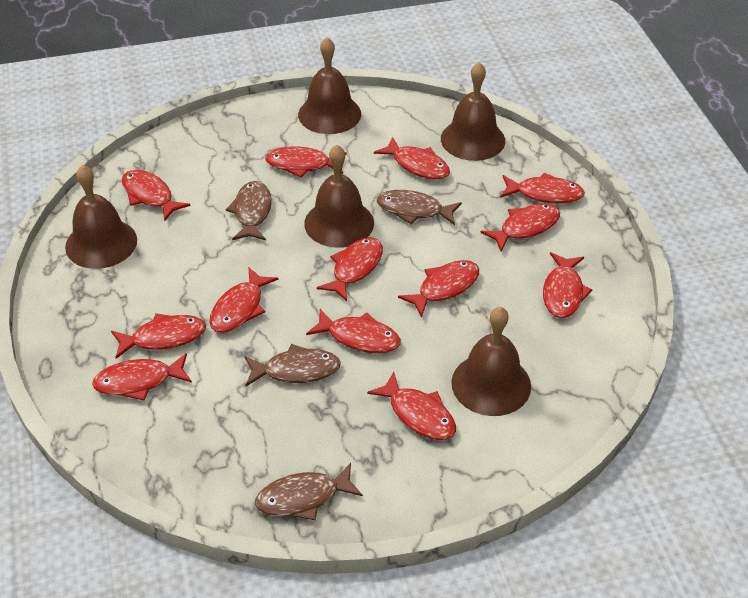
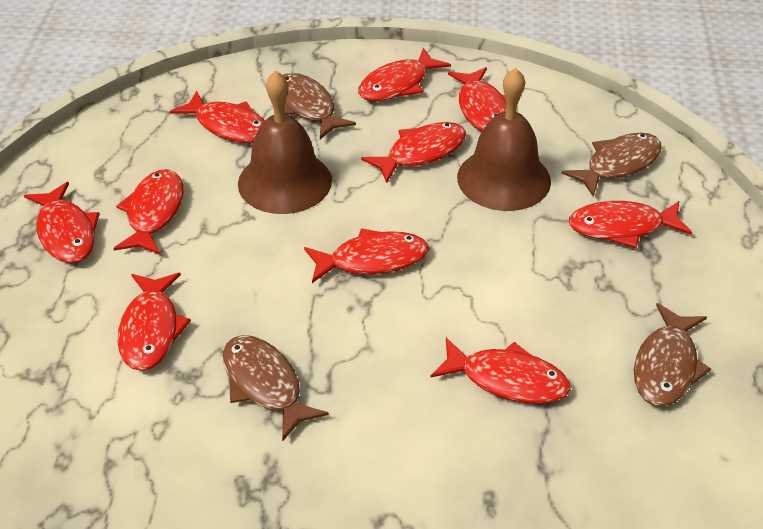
brown bell: 5 -> 2
red fish: 13 -> 10

